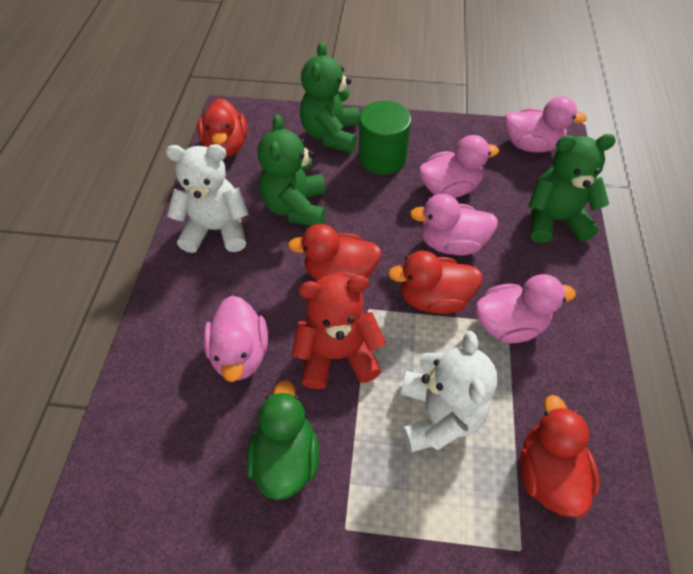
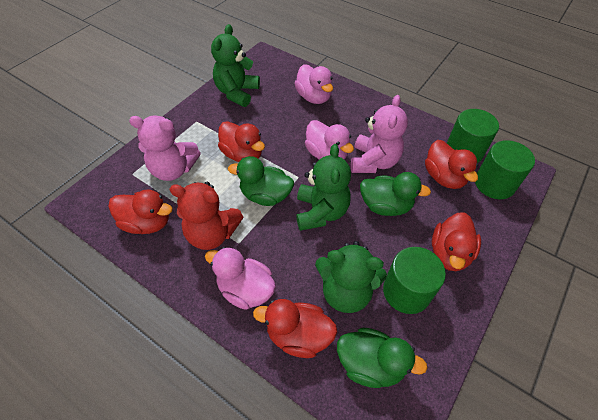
green cylinder: 1 -> 3
green duck: 1 -> 3
pink duck: 5 -> 3
pink teddy bear: 0 -> 2
red duck: 4 -> 5
white teddy bear: 2 -> 0

